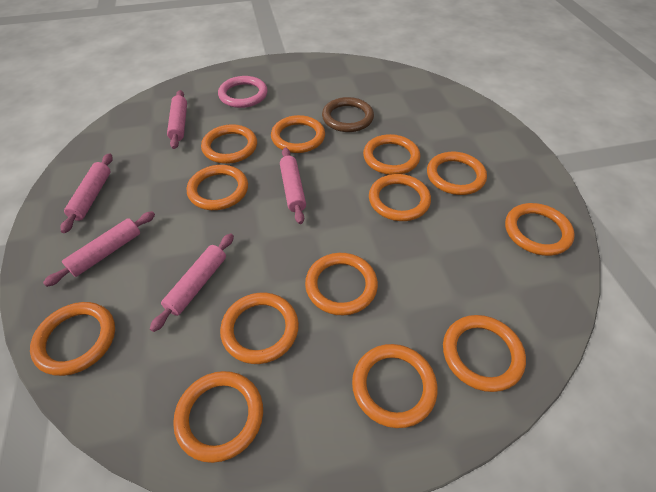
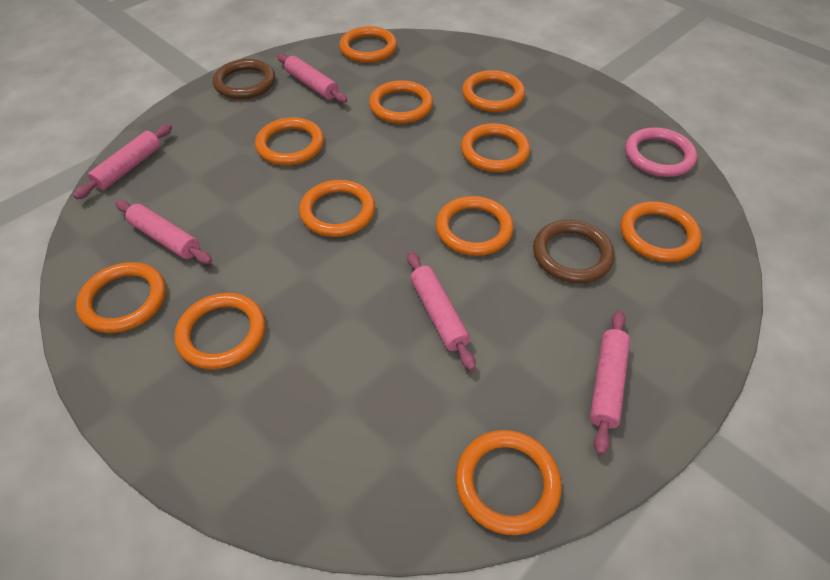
brown ring: 1 -> 2
orange ring: 13 -> 11

